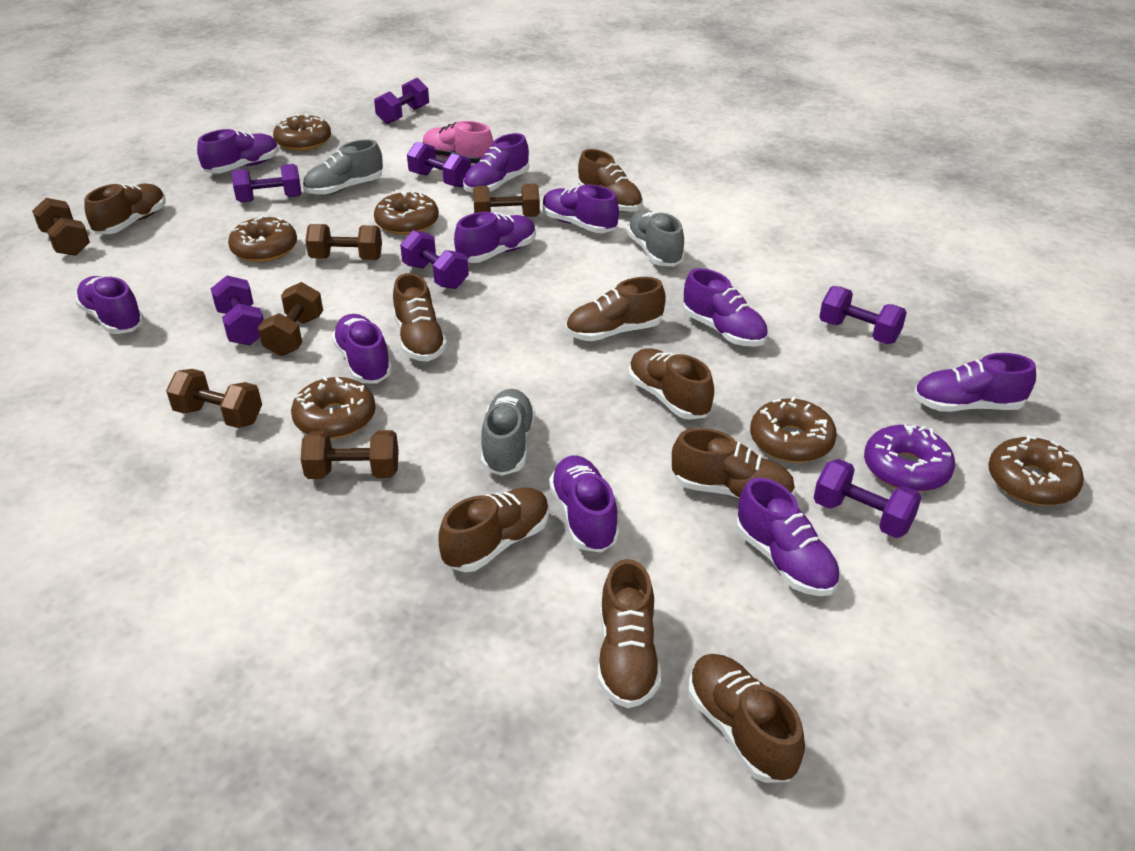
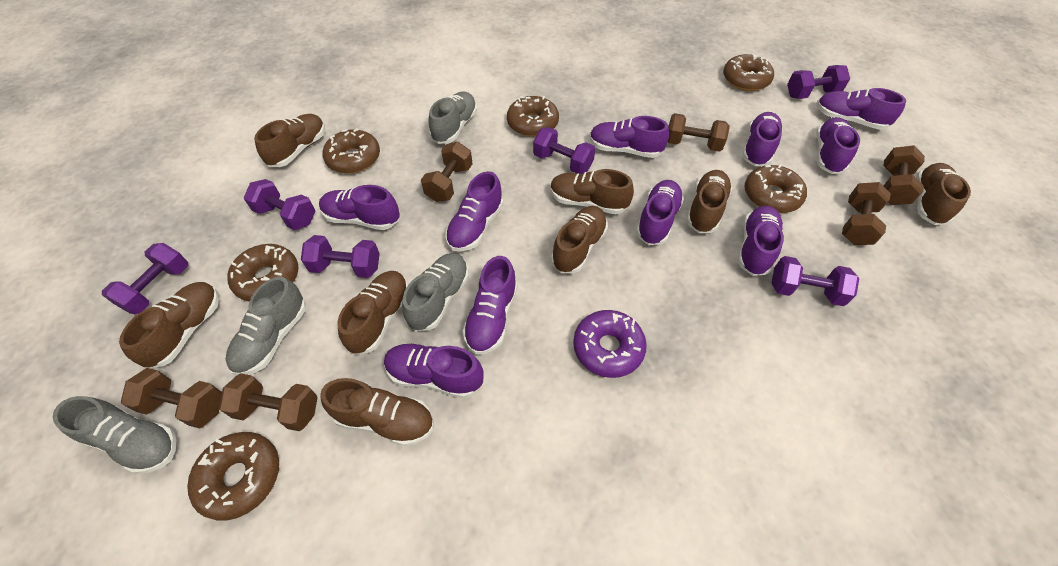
brown shoe: 9 -> 8
grey shoe: 3 -> 4
pink shoe: 1 -> 0
purple dumbbell: 7 -> 6

